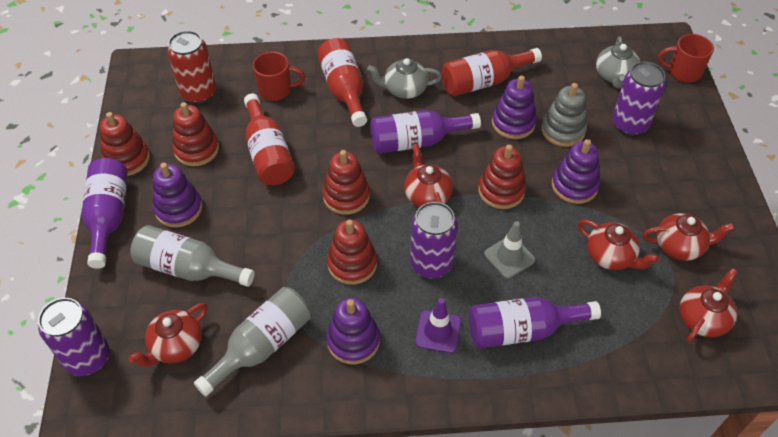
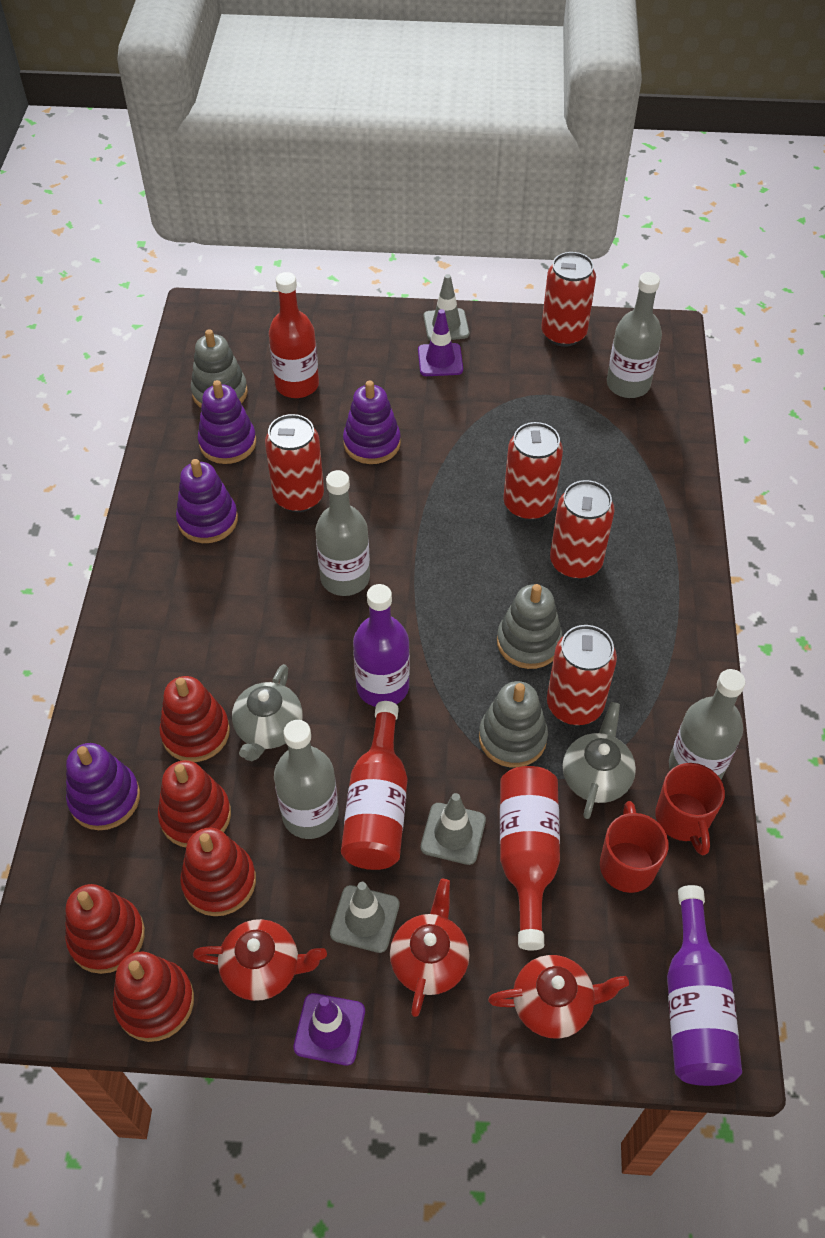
grey bottle: 2 -> 4
grey stacking toy: 1 -> 3
grey traffic cone: 1 -> 3
purple bottle: 3 -> 2
purple can: 3 -> 0
purple traffic cone: 1 -> 2
red can: 1 -> 5
red teapot: 5 -> 3

